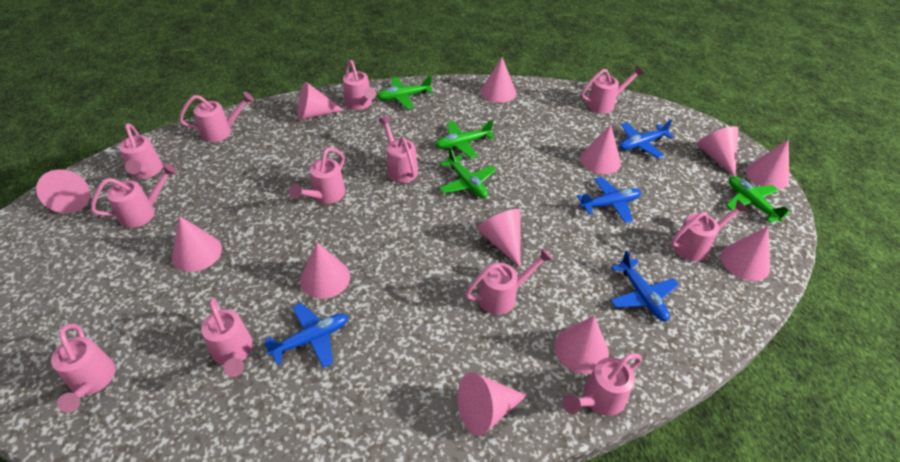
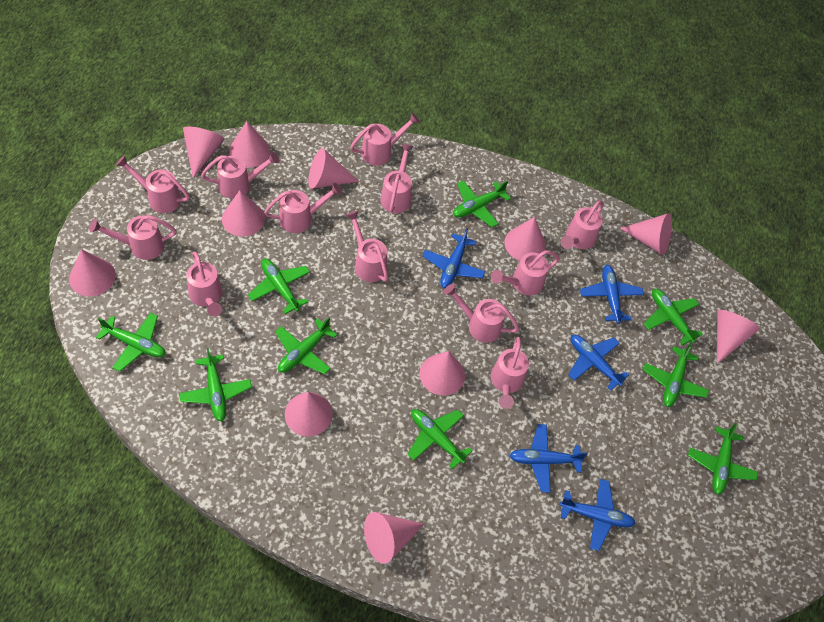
blue plane: 4 -> 5
green plane: 4 -> 9
pink cone: 12 -> 11

